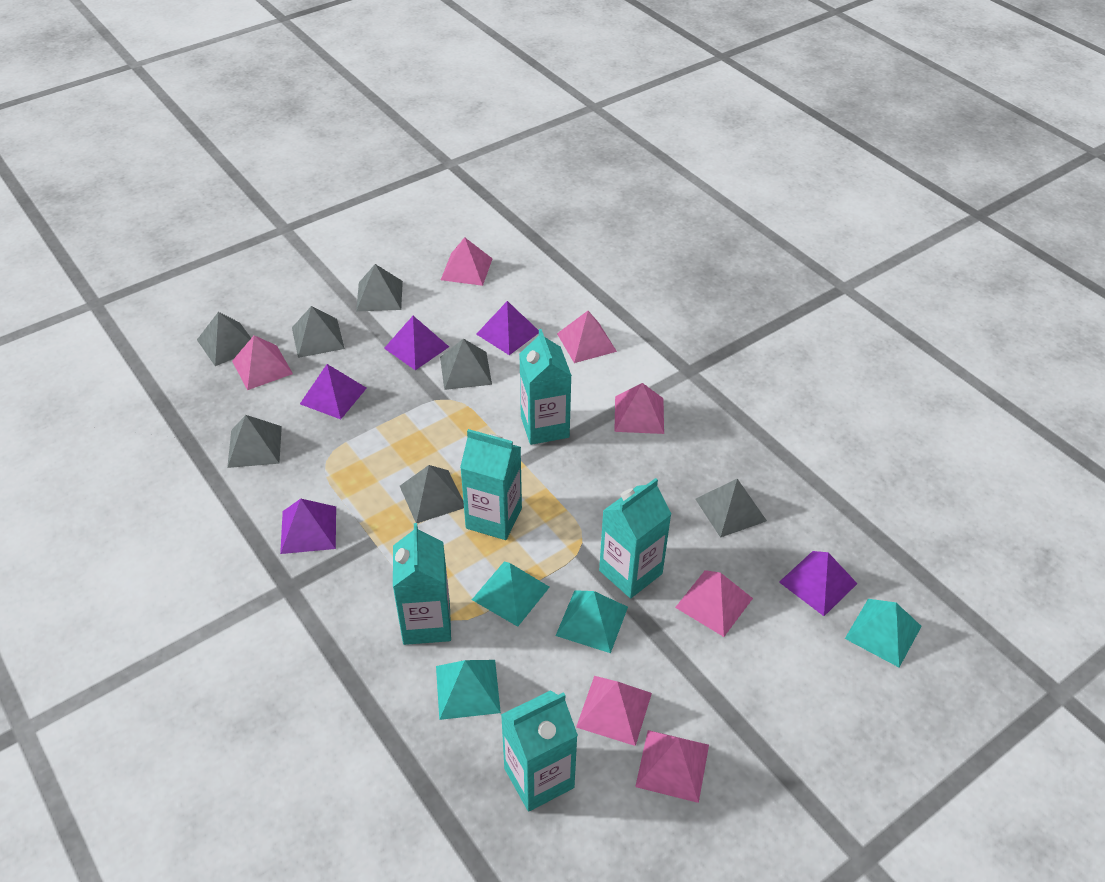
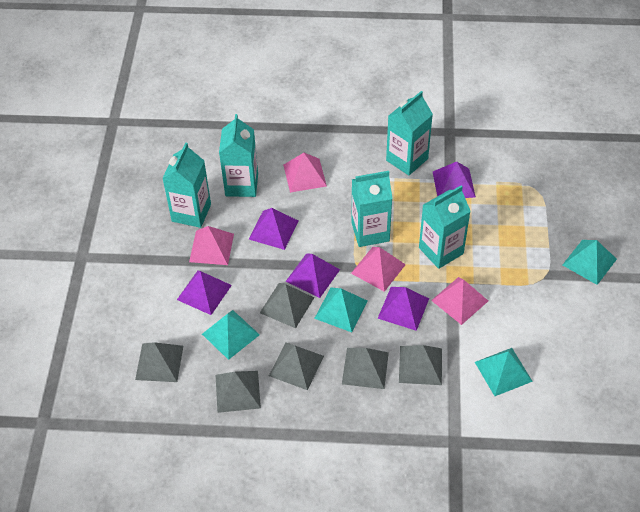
grey pyramid: 7 -> 6
pink pyramid: 7 -> 4

